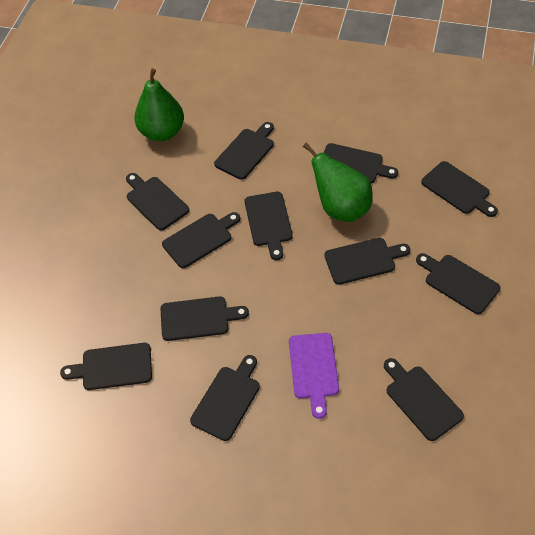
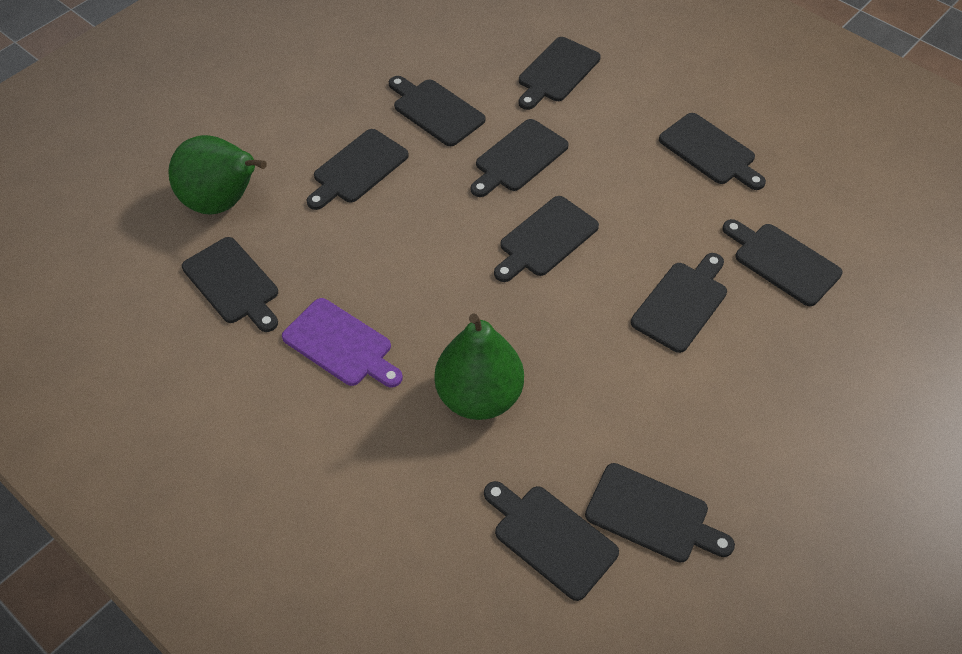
black cutting board: 12 -> 11

